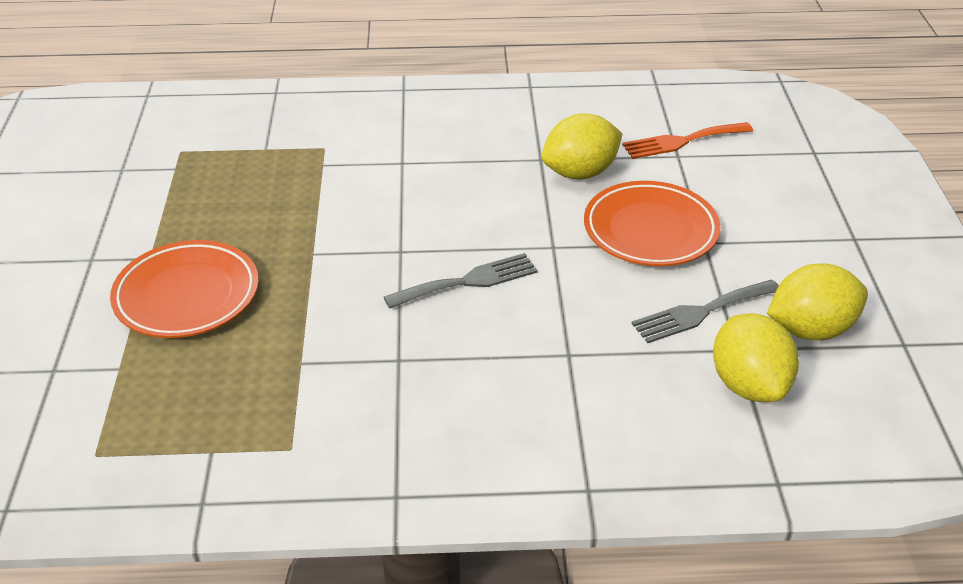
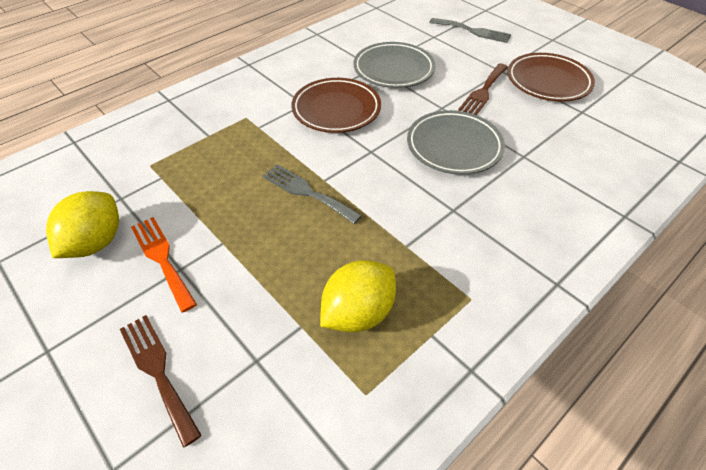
brown fork: 0 -> 2
brown plate: 0 -> 2
grey plate: 0 -> 2
orange plate: 2 -> 0
yellow lemon: 3 -> 2

